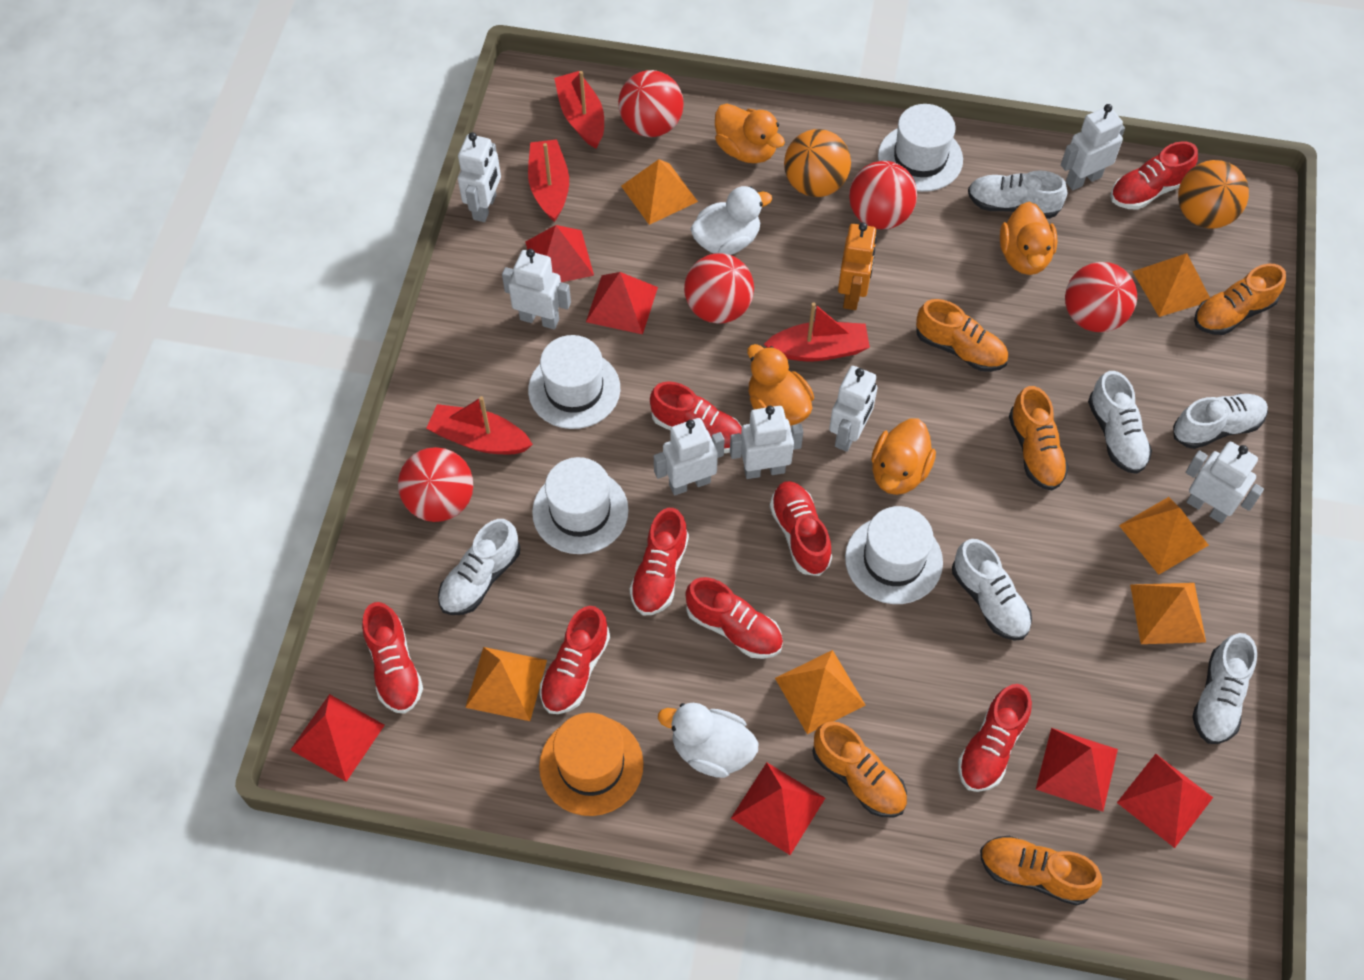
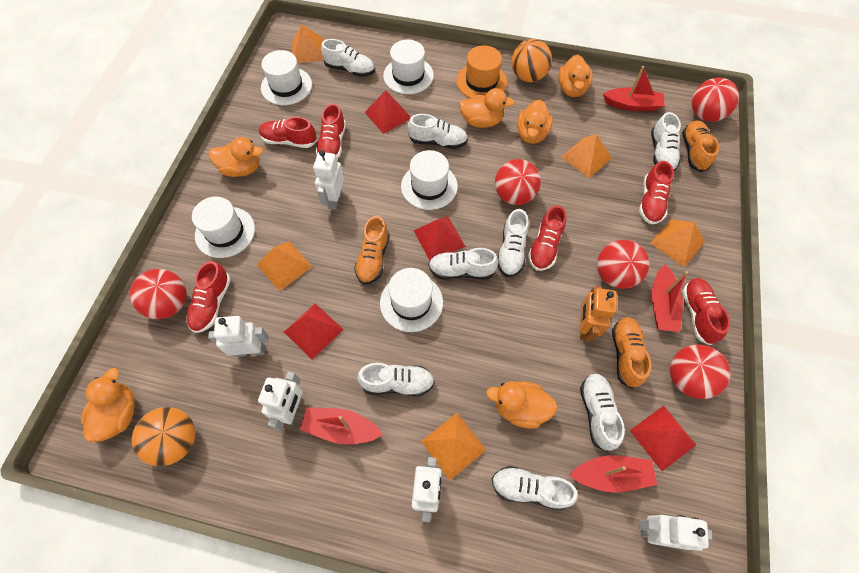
orange duck: 4 -> 6
orange pyramid: 6 -> 5
orange shoe: 5 -> 3
red pyramid: 6 -> 4
red shoe: 8 -> 6
white duck: 2 -> 0
white hat: 4 -> 5
white robot: 7 -> 5
white shoe: 6 -> 8

